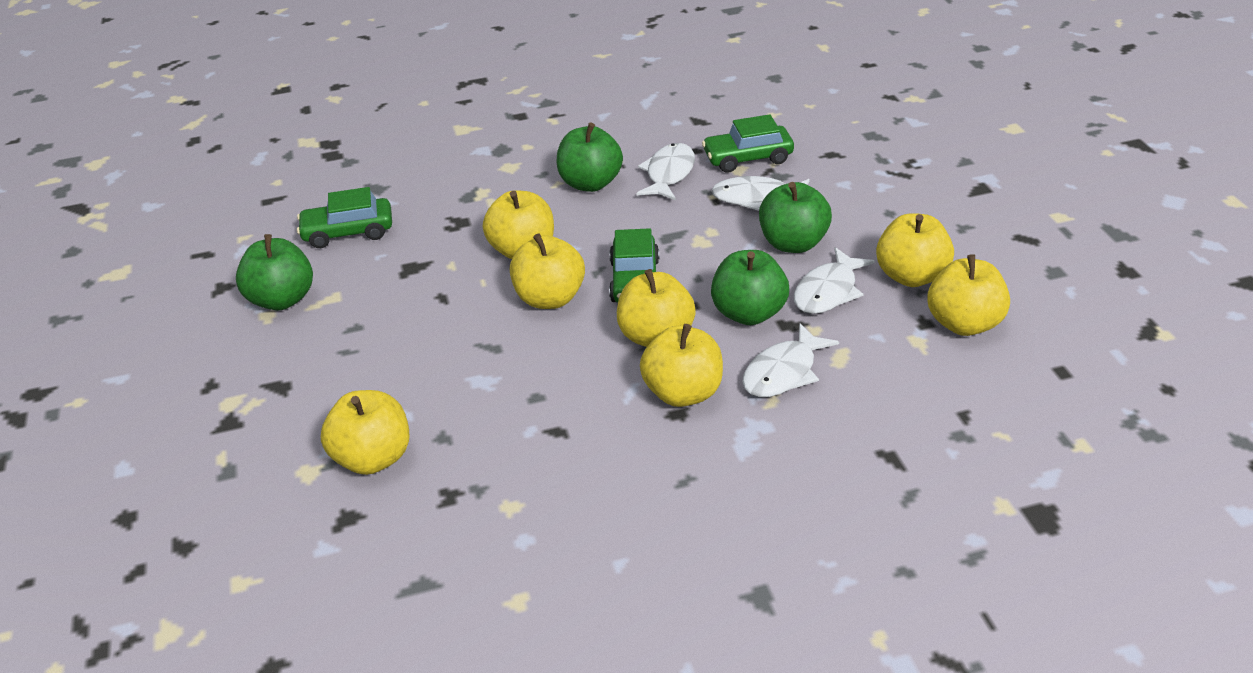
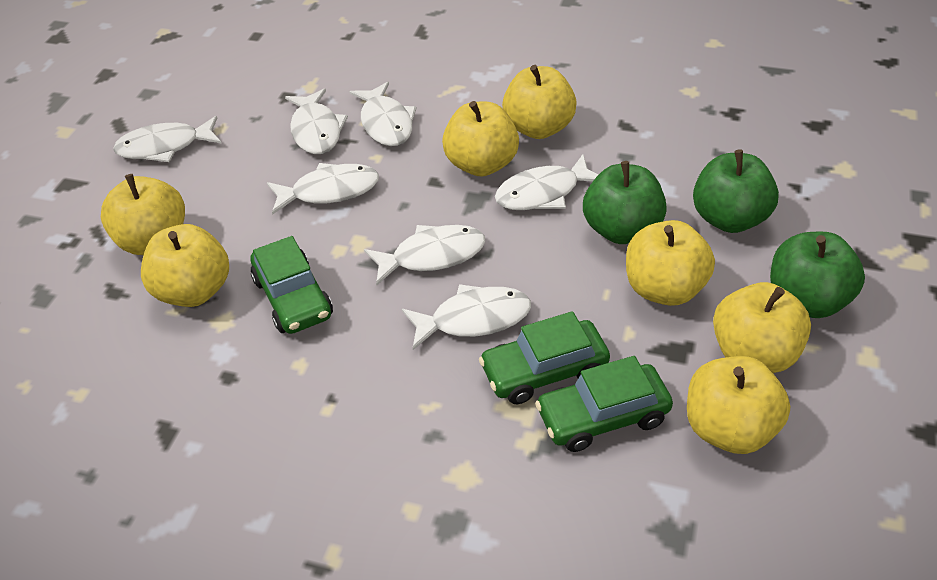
green apple: 4 -> 3
white fish: 4 -> 7

